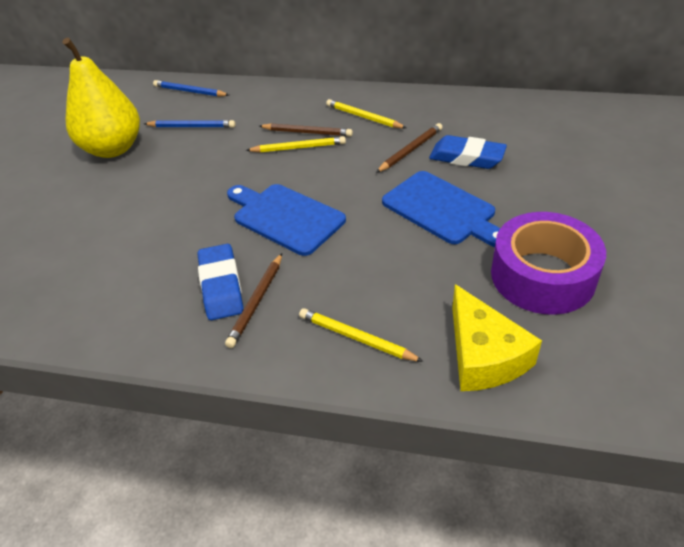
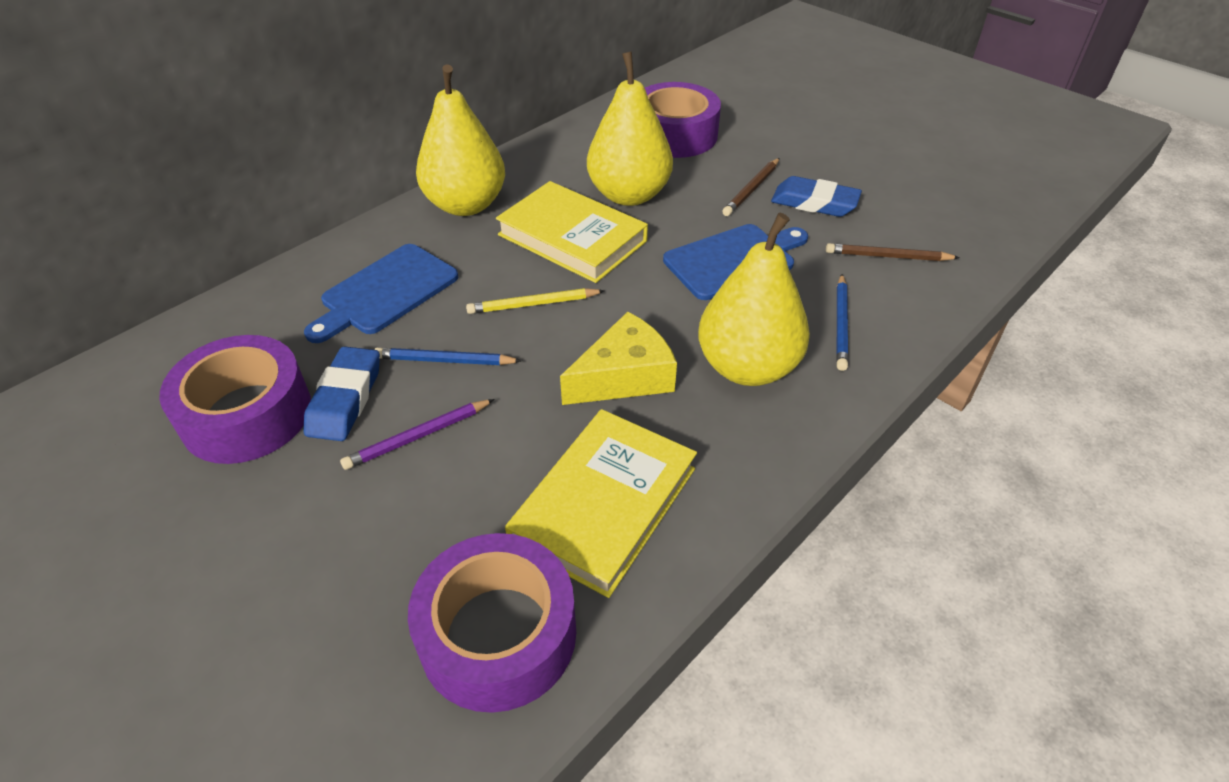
brown pencil: 3 -> 2
purple pencil: 0 -> 1
purple tape: 1 -> 3
yellow book: 0 -> 2
yellow pear: 1 -> 3
yellow pencil: 3 -> 1

